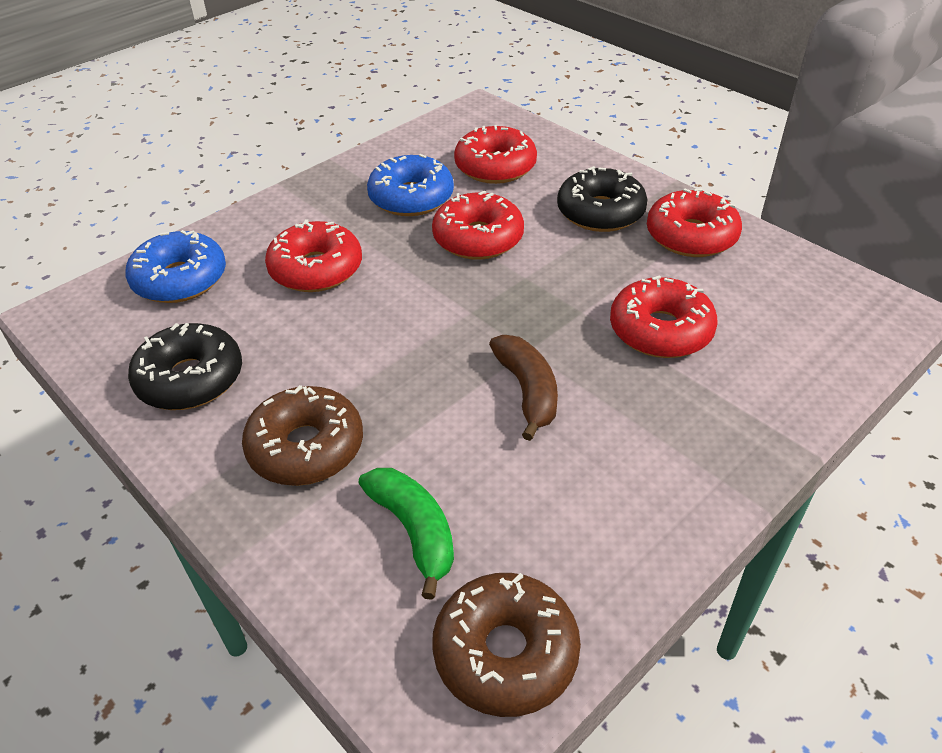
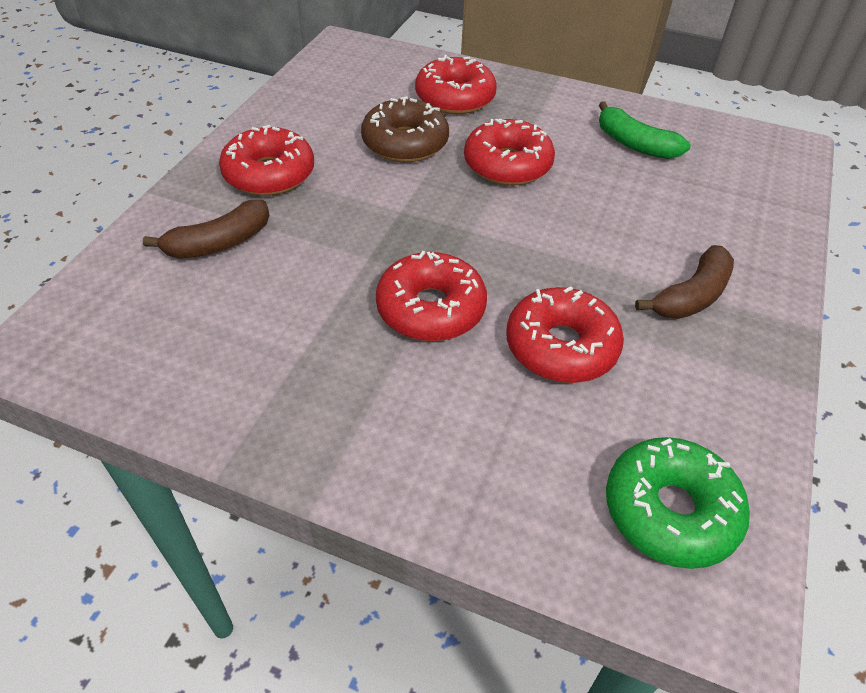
black donut: 2 -> 0
blue donut: 2 -> 0
brown banana: 1 -> 2
brown donut: 2 -> 1
green donut: 0 -> 1

